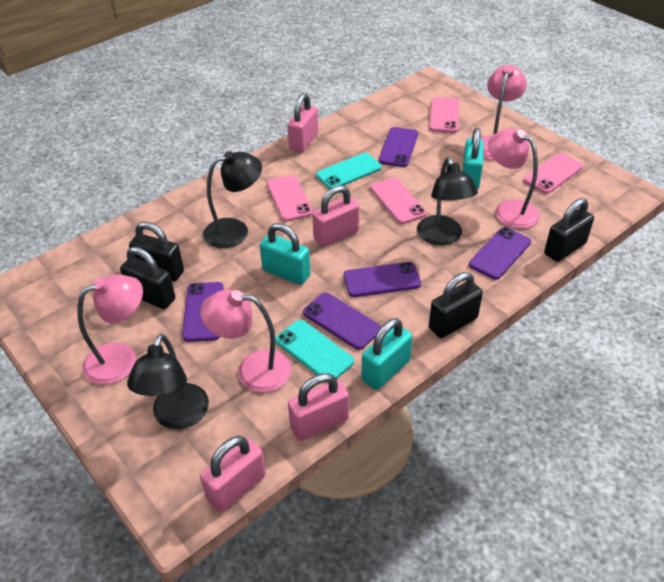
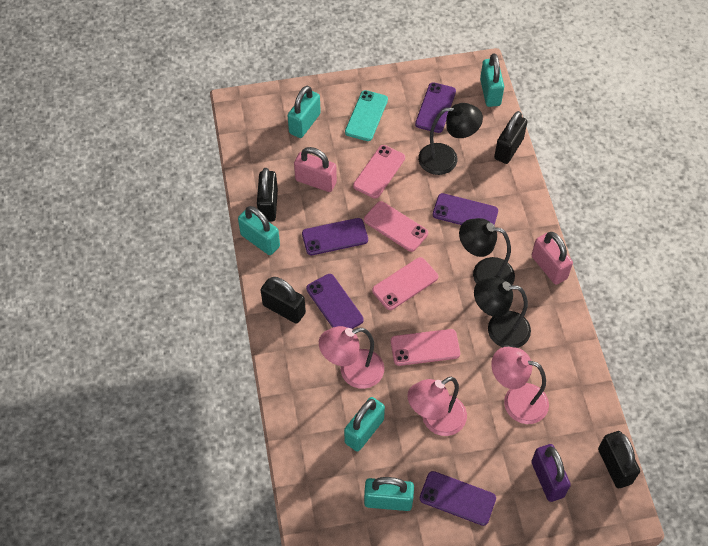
pink lamp: 4 -> 3
pink padlock: 4 -> 2
purple padlock: 0 -> 1
turquoise padlock: 3 -> 5
turquoise phone: 2 -> 1

